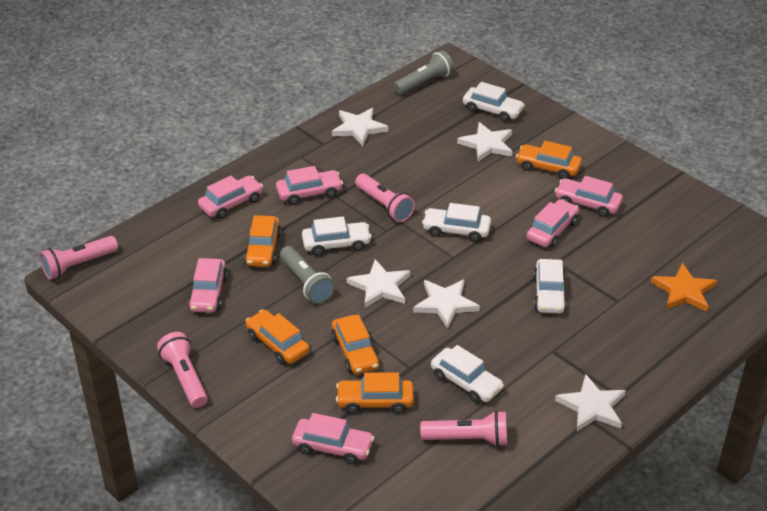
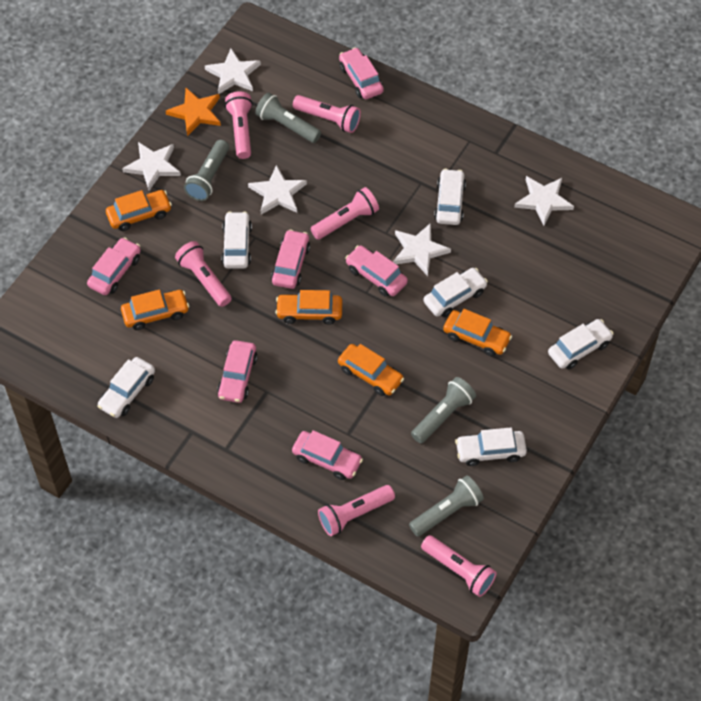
grey flashlight: 2 -> 4
pink flashlight: 4 -> 6
white car: 5 -> 6

